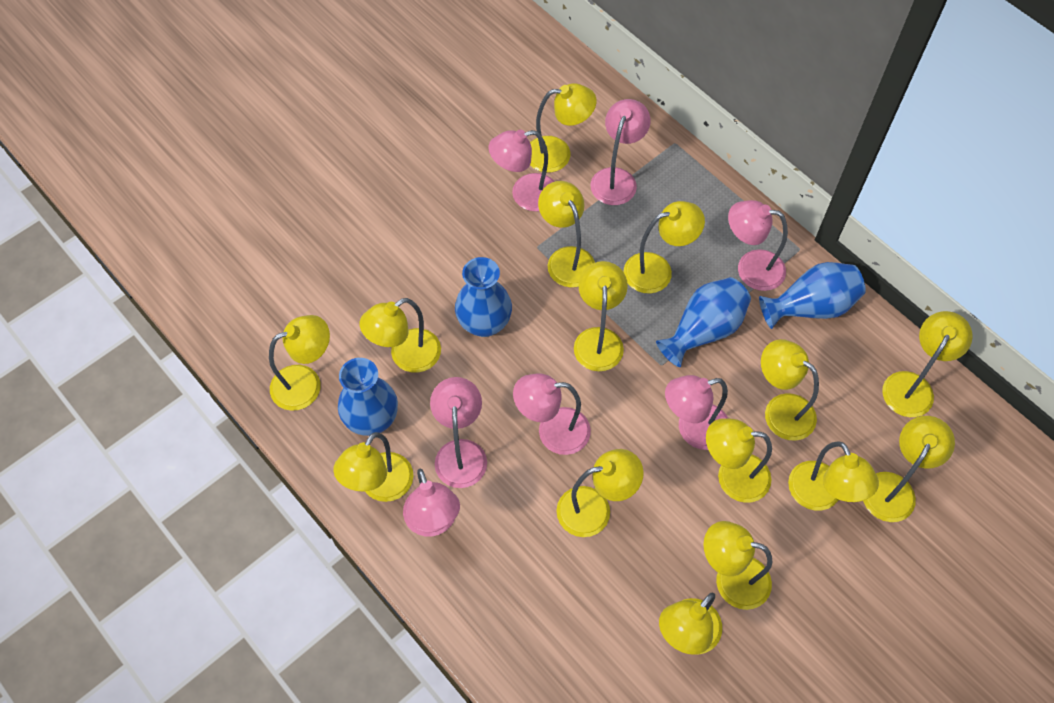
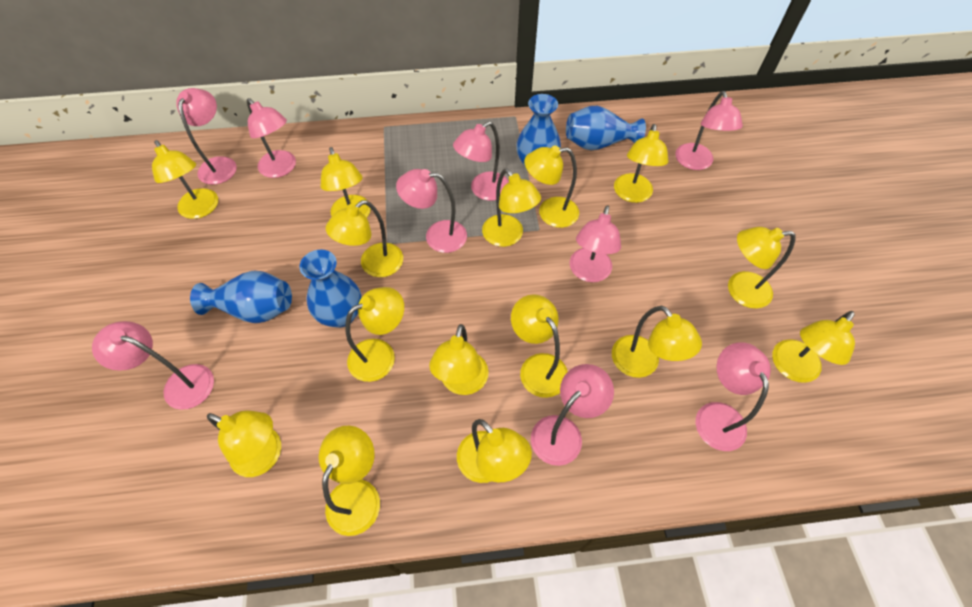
pink lamp: 7 -> 9

